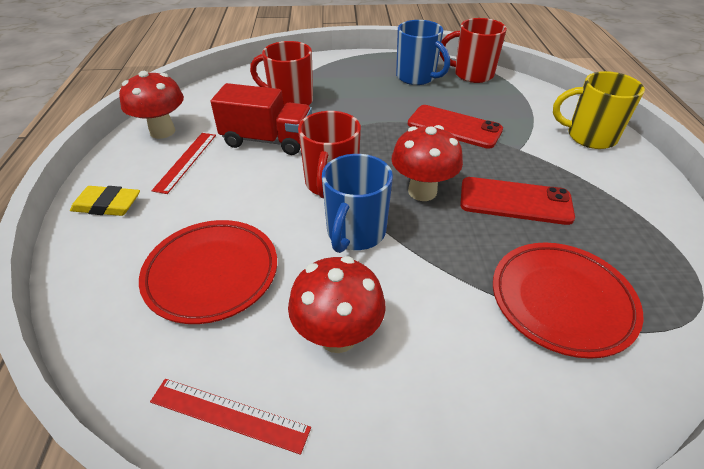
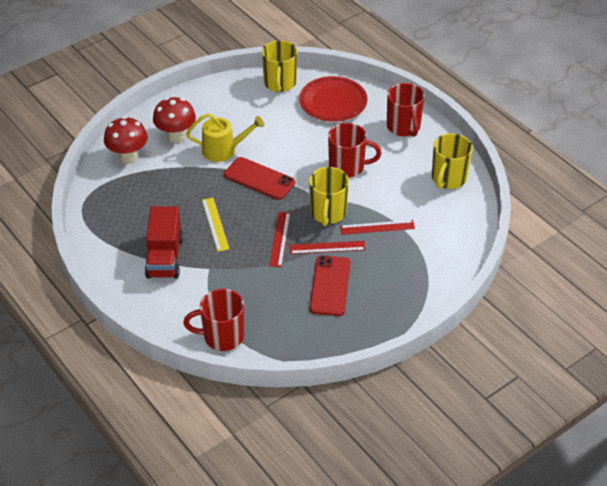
blue mug: 2 -> 0
red mushroom: 3 -> 2
red plate: 2 -> 1
red ruler: 2 -> 3
yellow eraser: 1 -> 0
yellow mug: 1 -> 3
yellow ruler: 0 -> 1
yellow watering can: 0 -> 1

